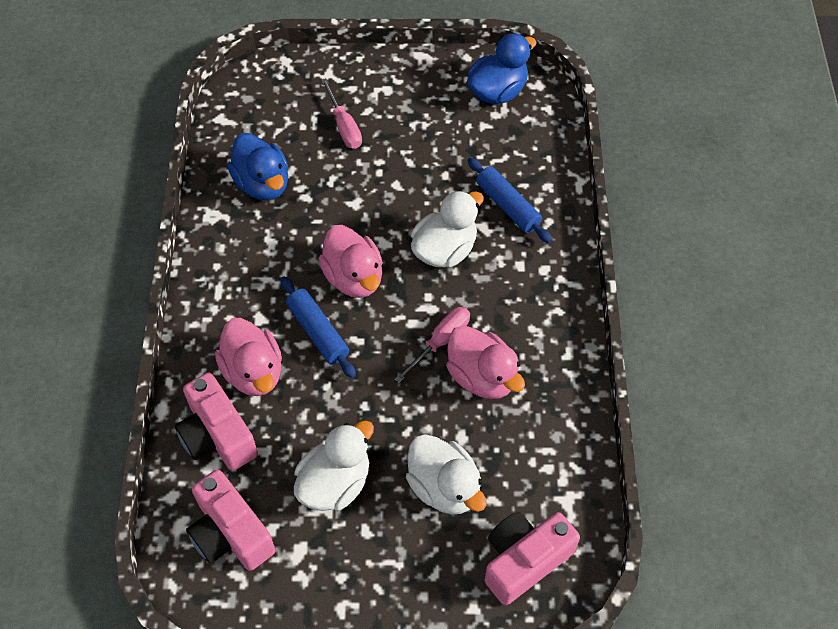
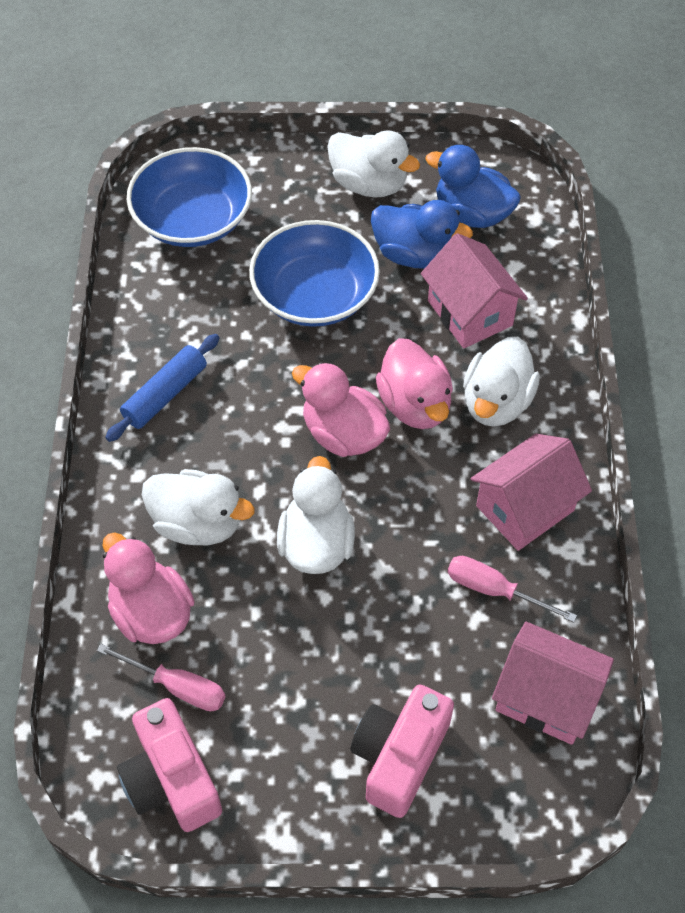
blue bowl: 0 -> 2
blue rolling pin: 2 -> 1
pink camera: 3 -> 2
pink house: 0 -> 3
white duck: 3 -> 4

